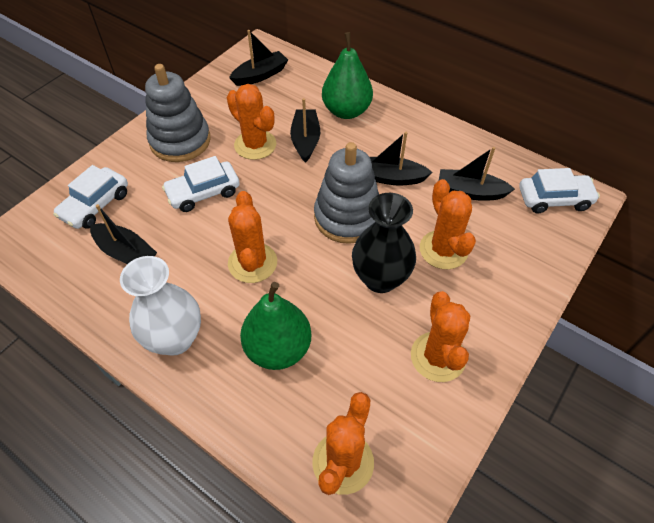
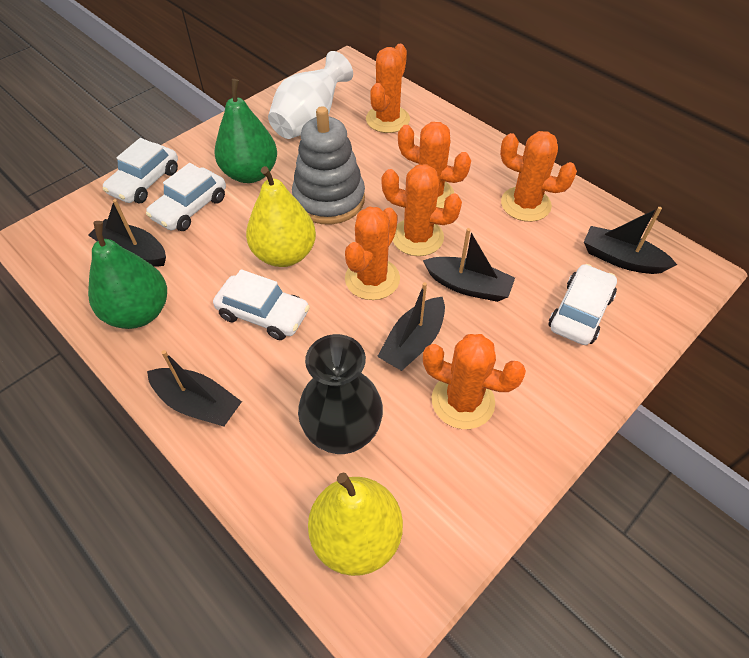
grey stacking toy: 2 -> 1
orange cactus: 5 -> 6
white car: 3 -> 4
yellow pear: 0 -> 2

